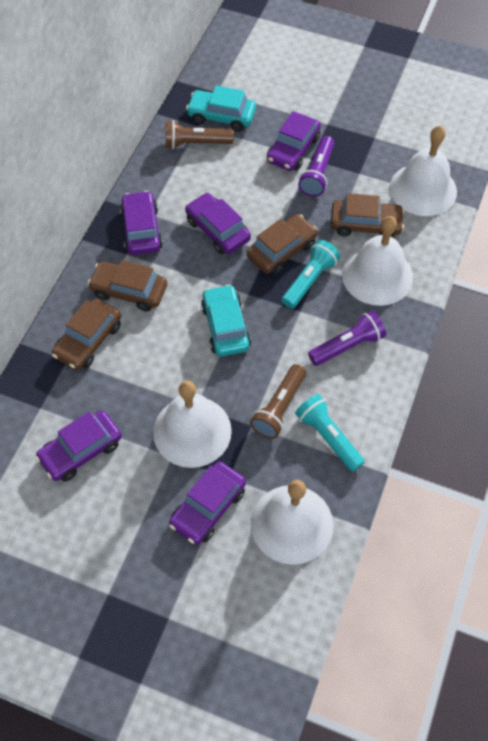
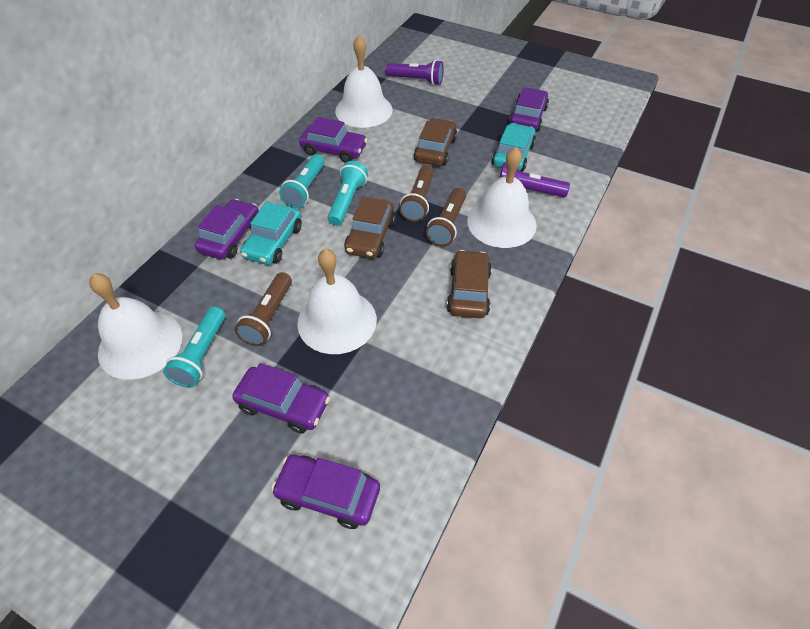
brown car: 4 -> 3
brown flashlight: 2 -> 3
turquoise flashlight: 2 -> 3

